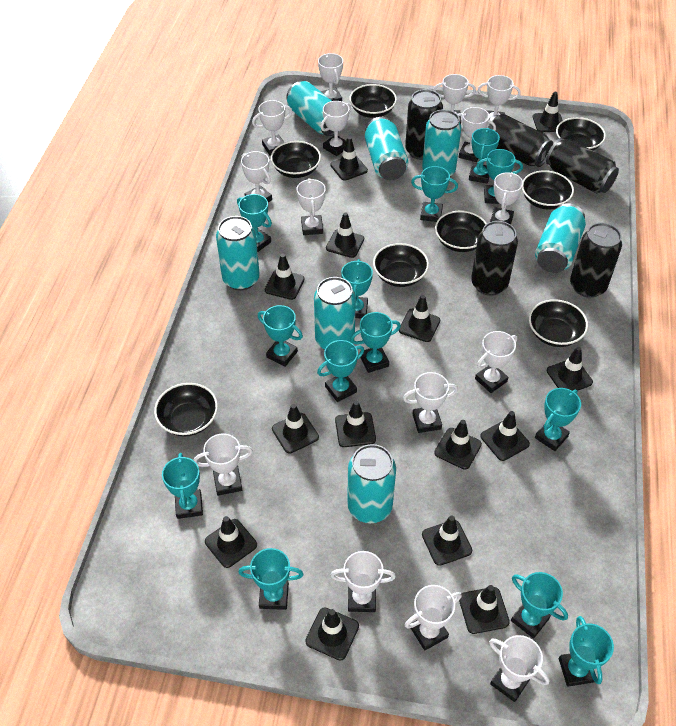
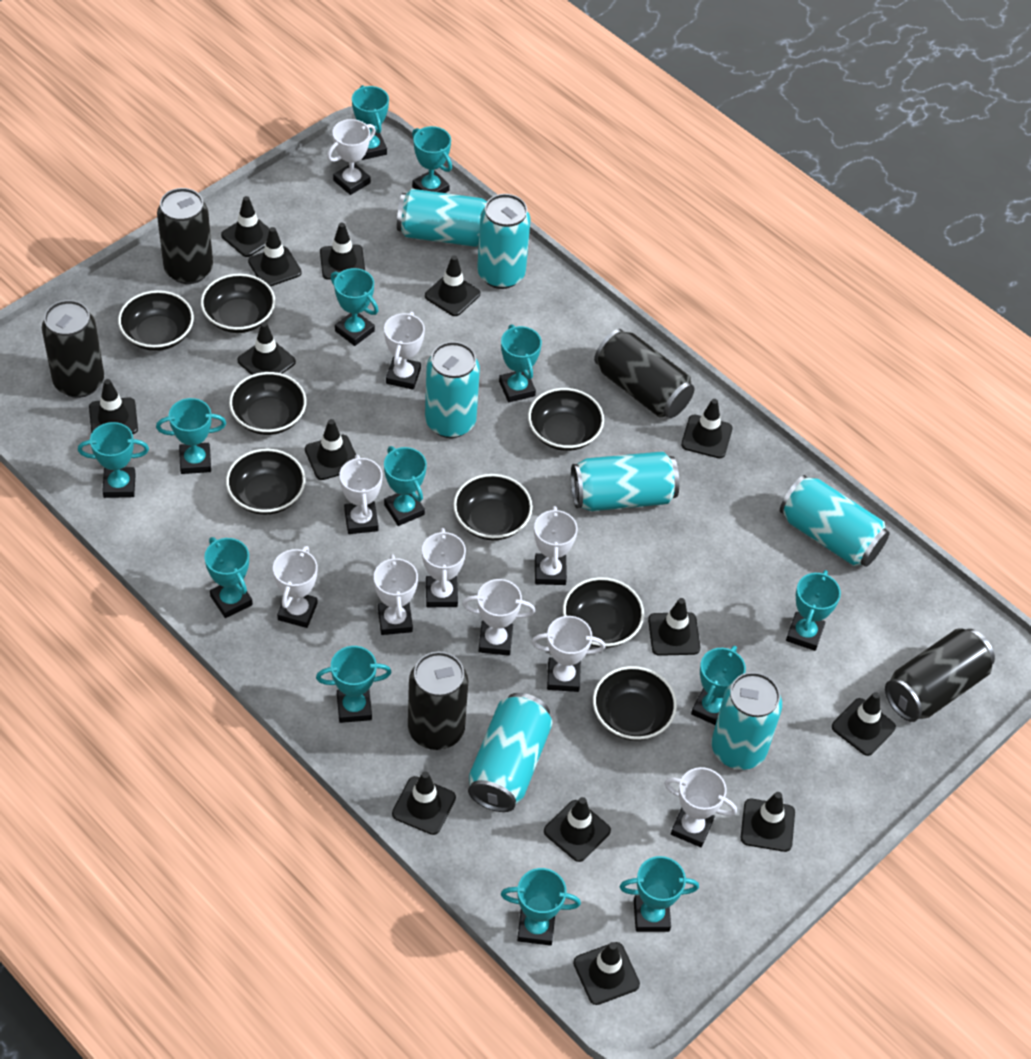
white trophy: 15 -> 10

